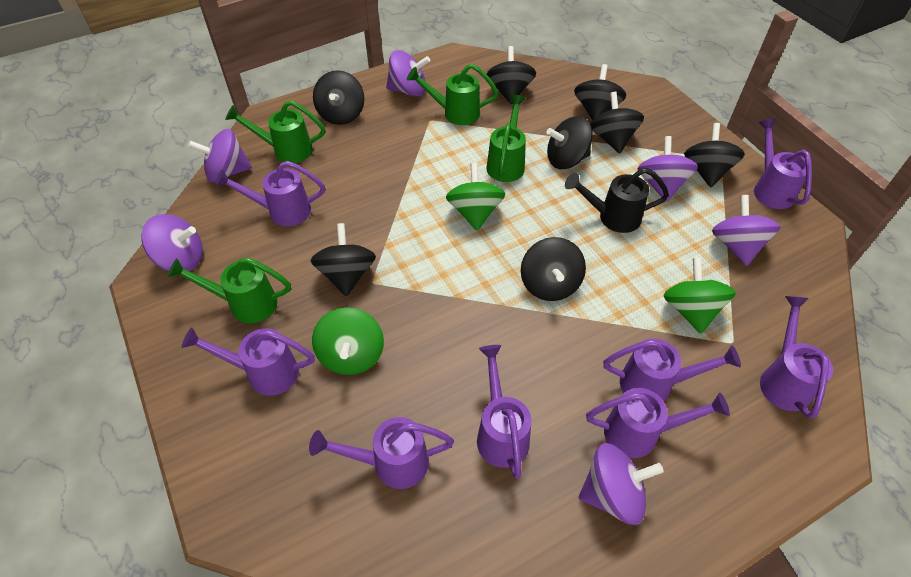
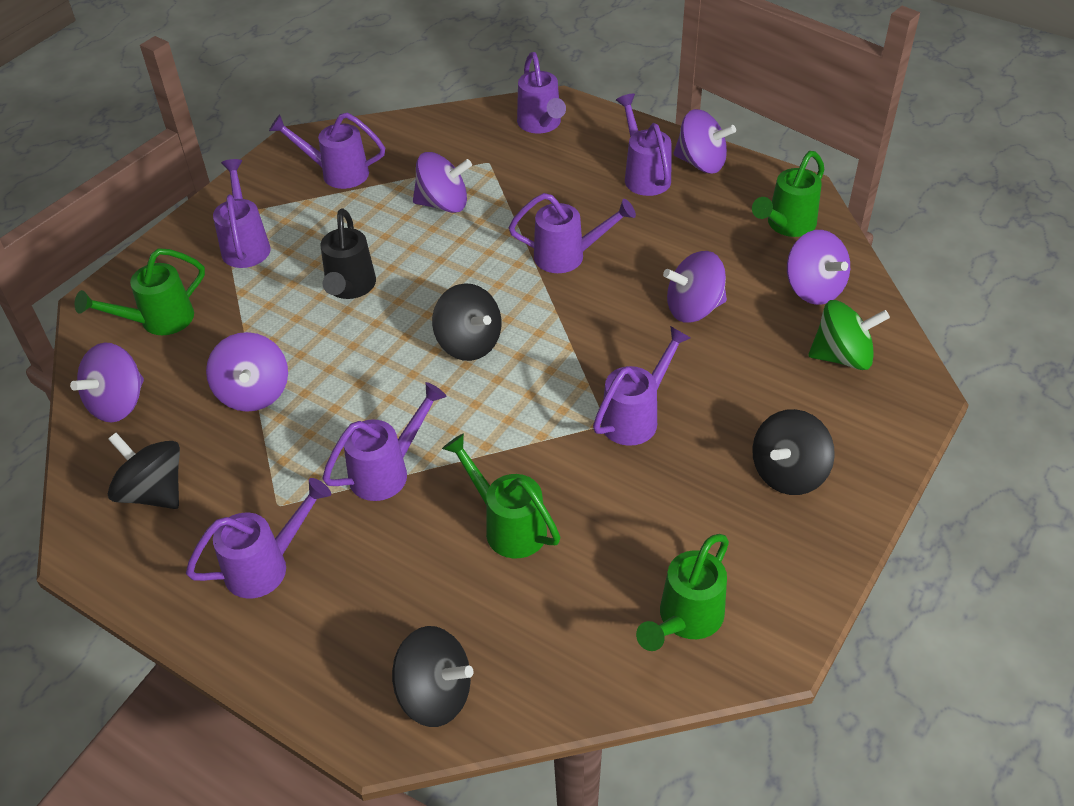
black spinning top: 8 -> 4
green spinning top: 3 -> 1

